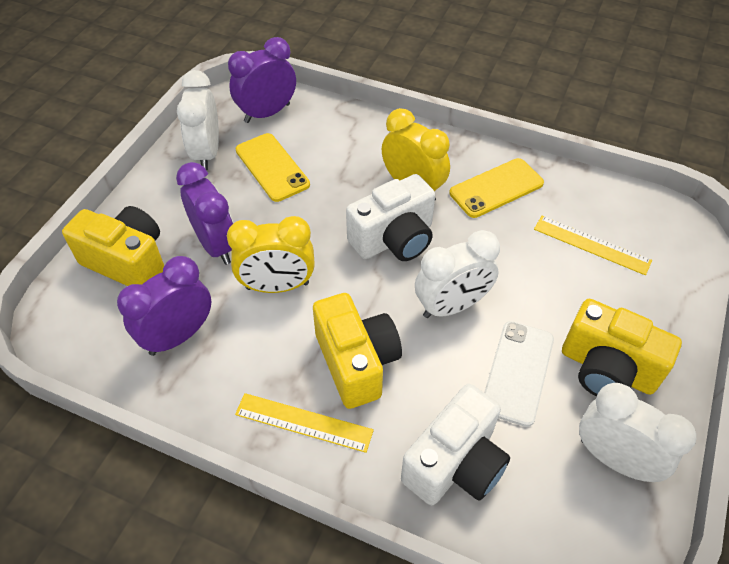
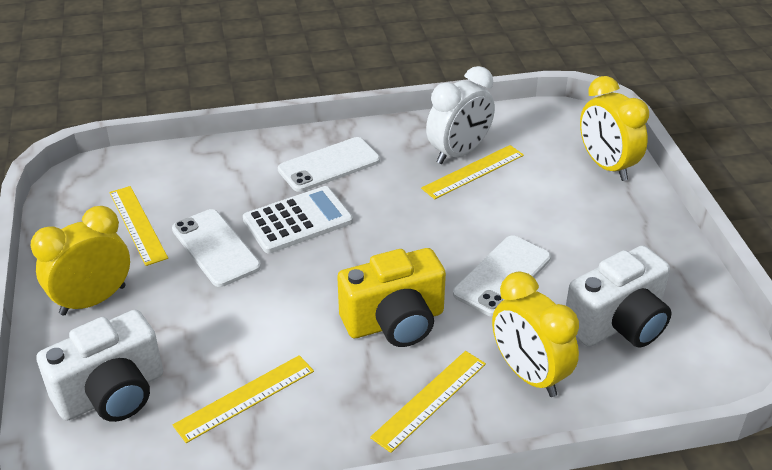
purple clock: 3 -> 0
white calculator: 0 -> 1
white clock: 3 -> 1
white phone: 1 -> 3
yellow camera: 3 -> 1
yellow clock: 2 -> 3
yellow phone: 2 -> 0
yellow ruler: 2 -> 4

